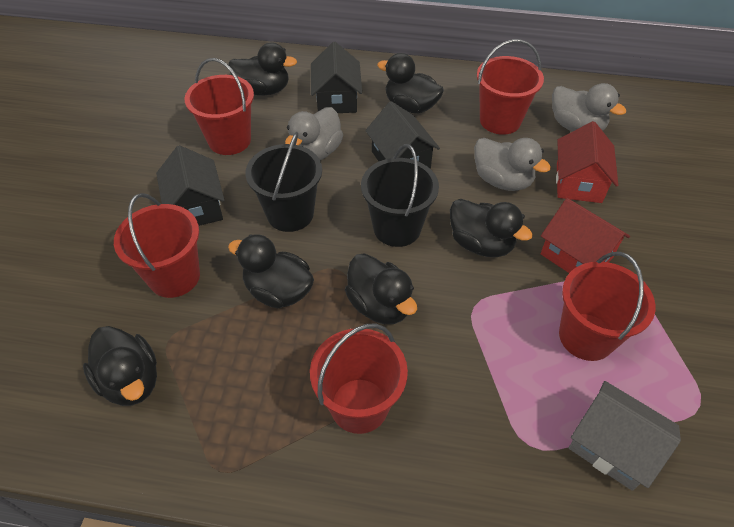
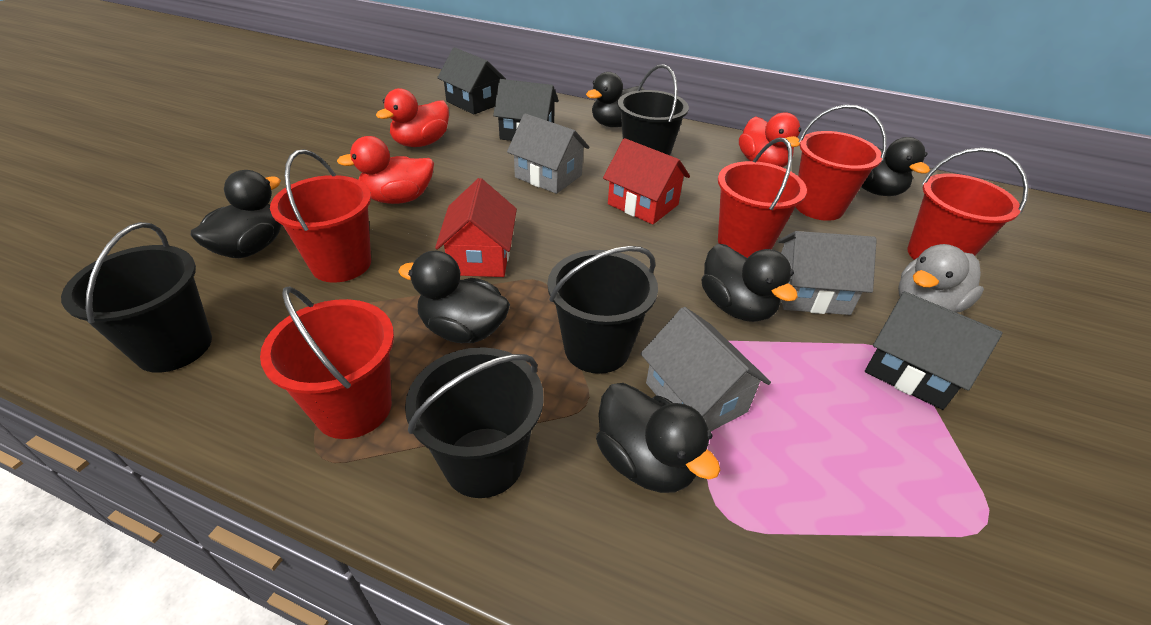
black bucket: 2 -> 4
grey duck: 3 -> 1
grey house: 1 -> 3
red duck: 0 -> 3

